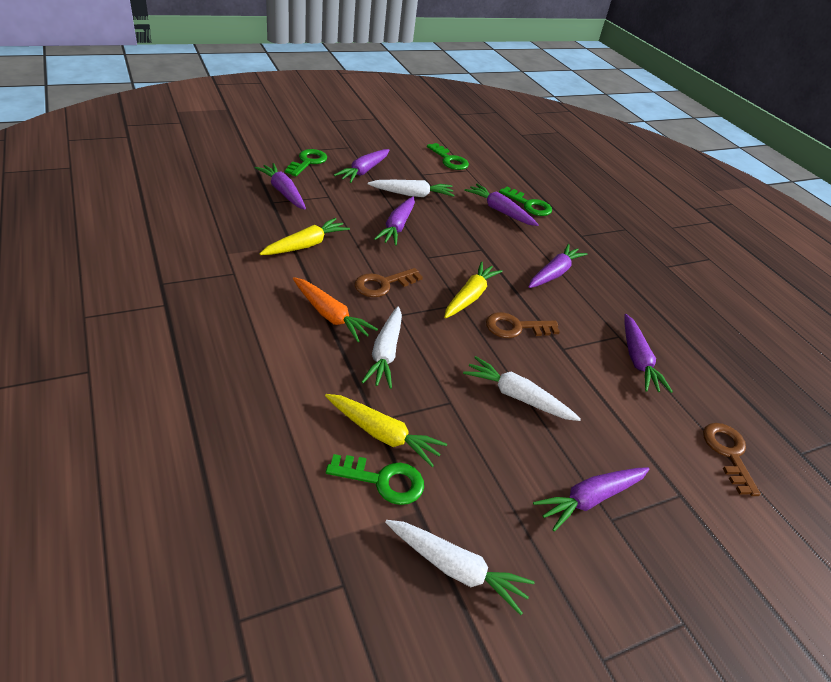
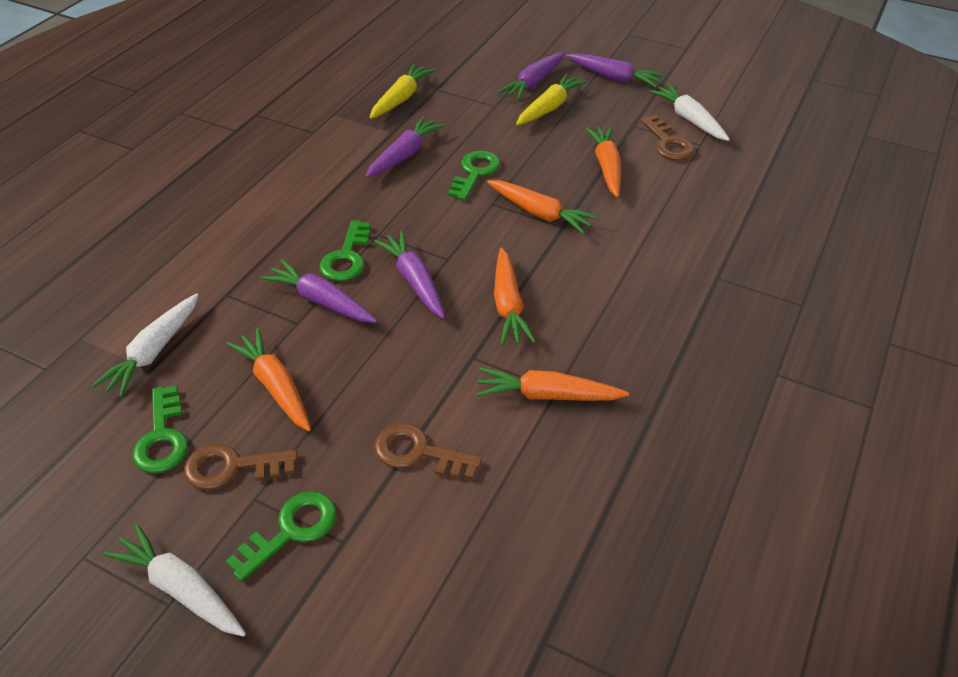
orange carrot: 1 -> 5
purple carrot: 7 -> 5
white carrot: 4 -> 3
yellow carrot: 3 -> 2

